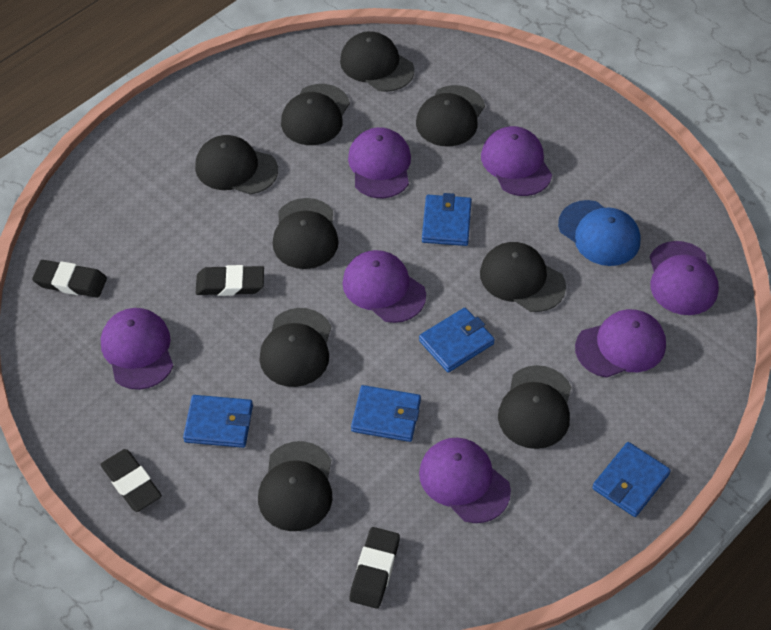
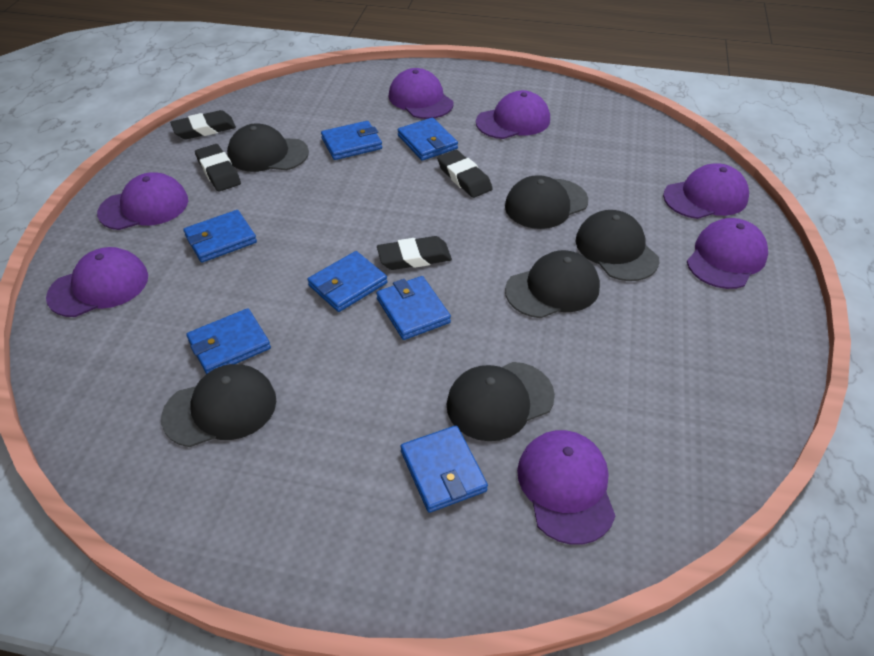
black cap: 9 -> 6
blue cap: 1 -> 0
blue wallet: 5 -> 7

